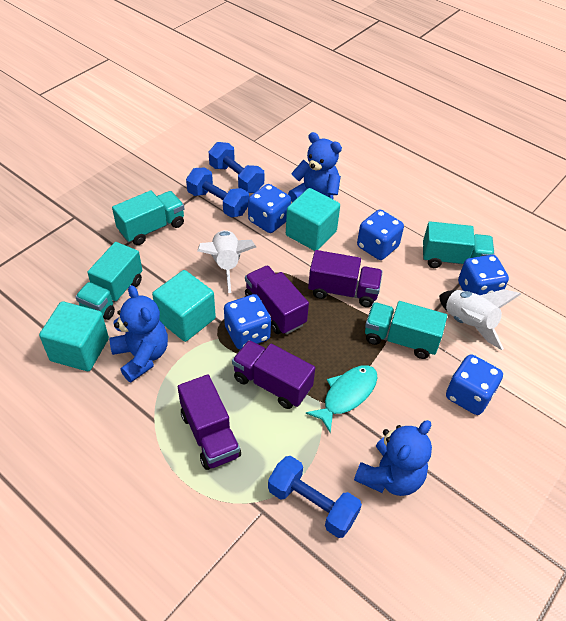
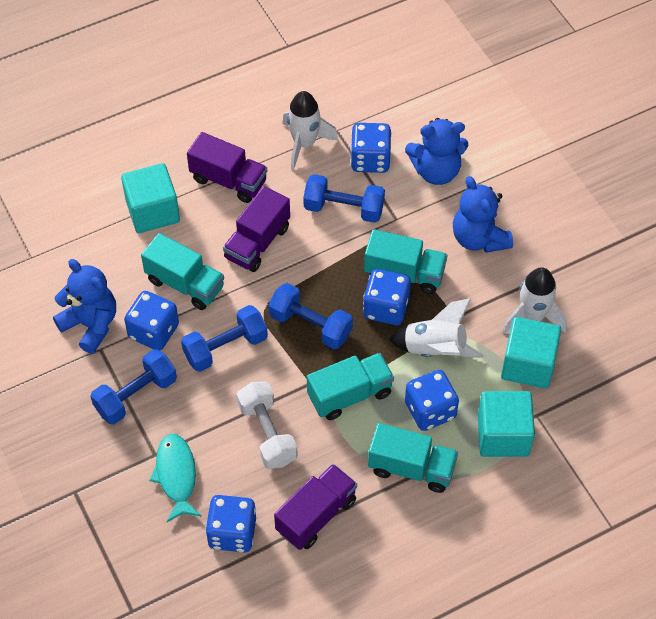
blue dumbbell: 3 -> 4
purple truck: 4 -> 3
white dumbbell: 0 -> 1
white rocket: 2 -> 3

